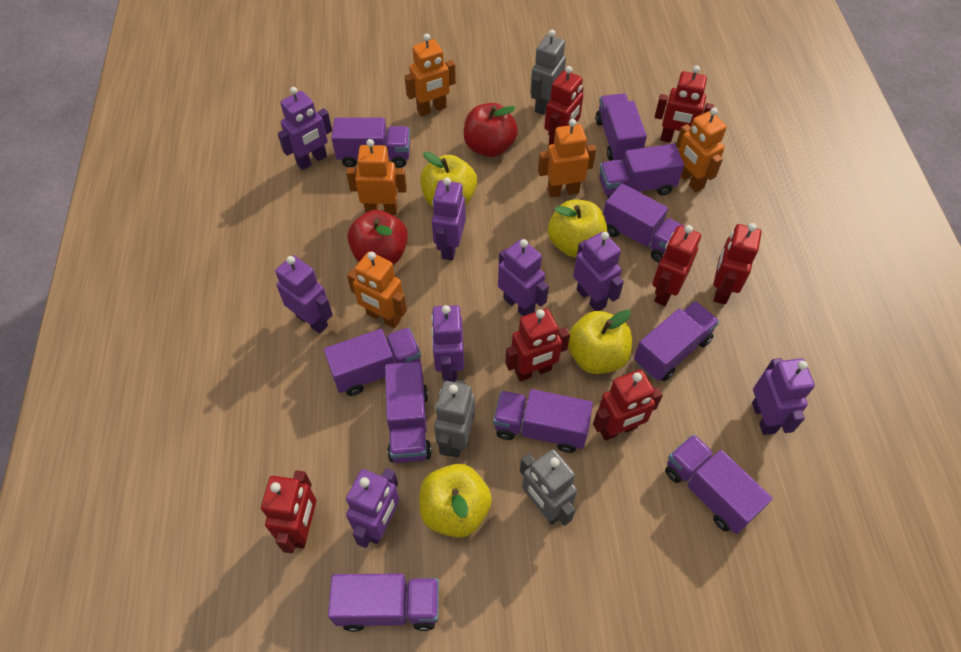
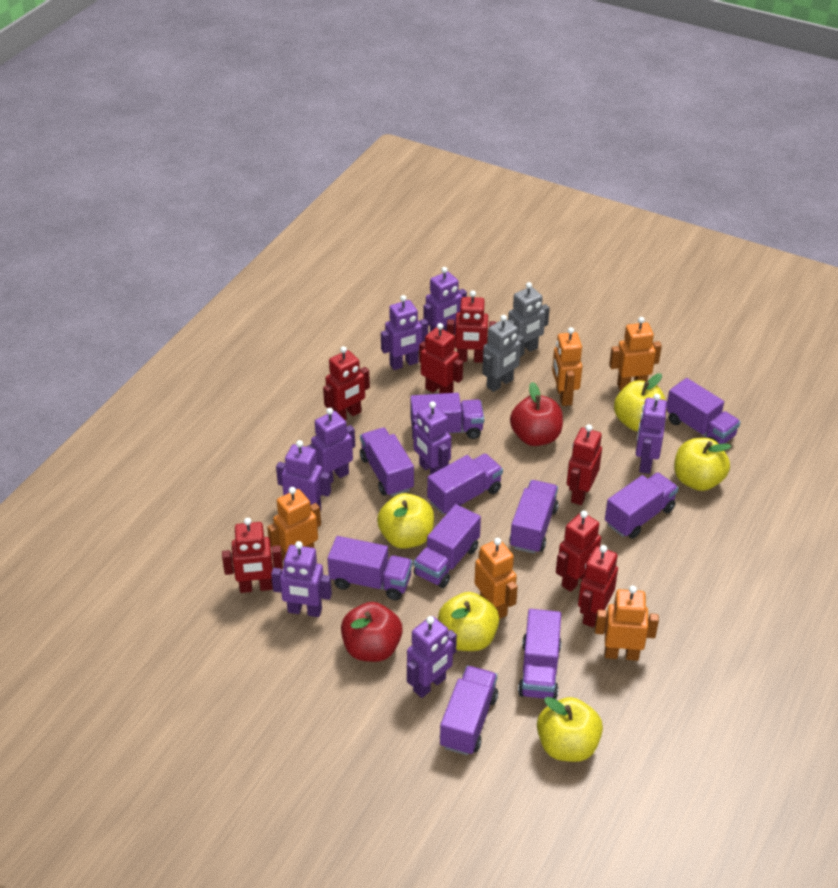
grey robot: 3 -> 2
yellow apple: 4 -> 5

